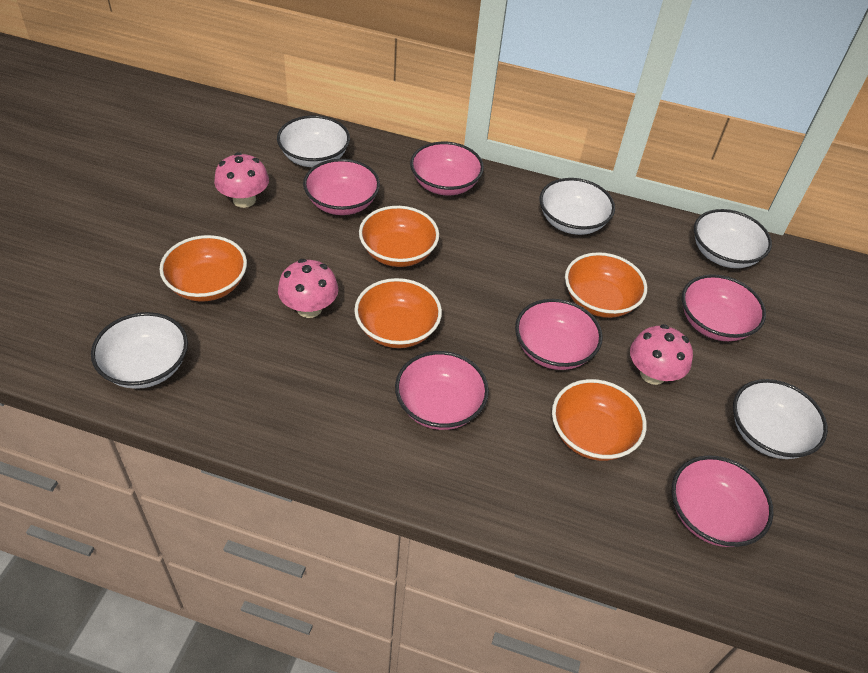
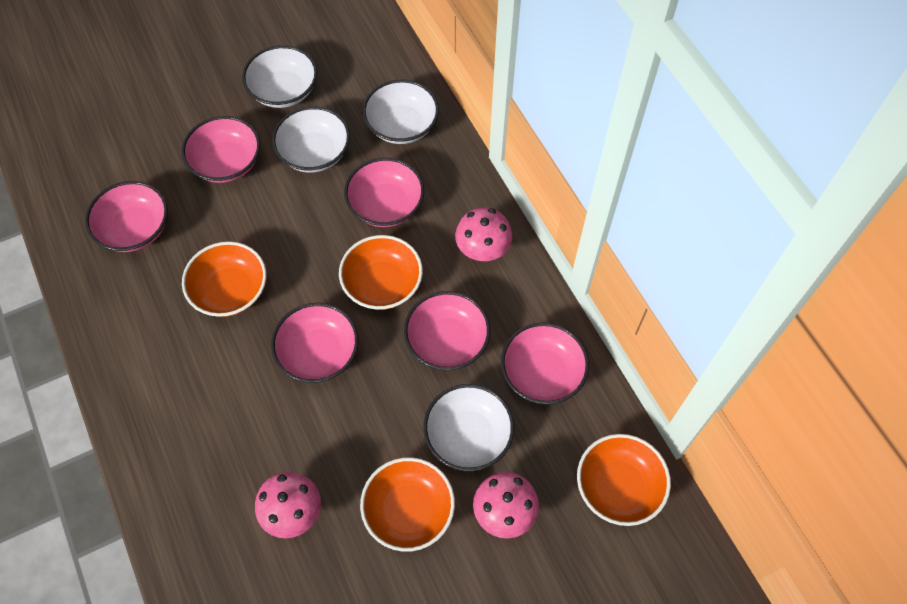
orange bowl: 5 -> 4
white bowl: 5 -> 4

